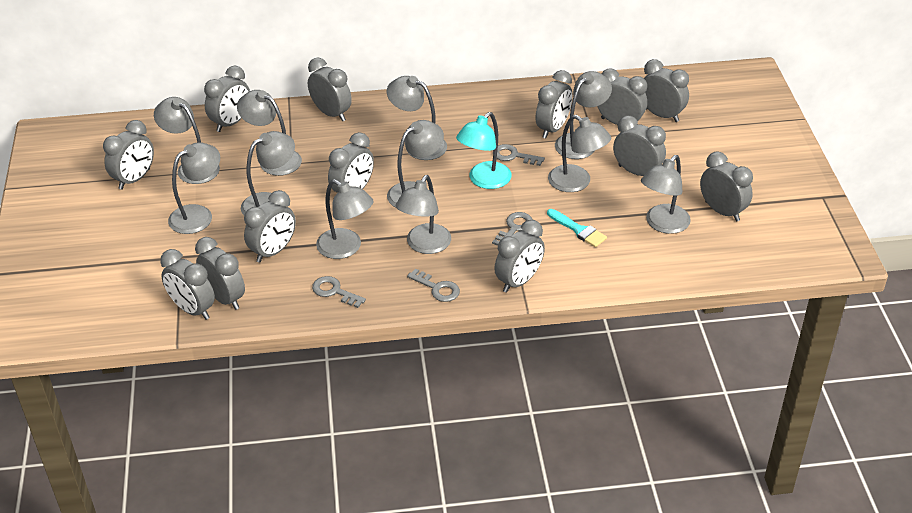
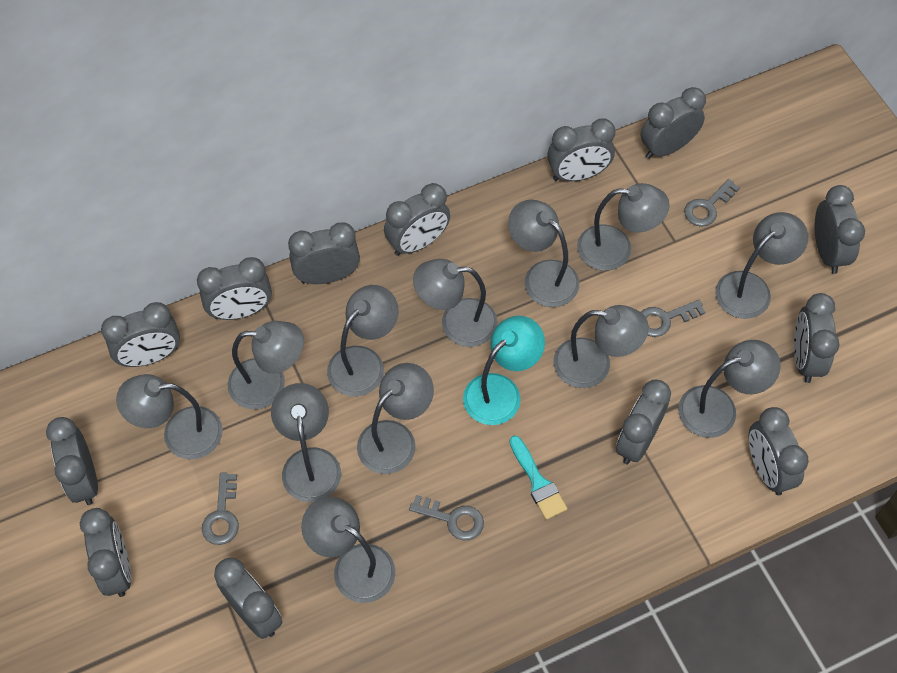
grey lamp: 11 -> 12

